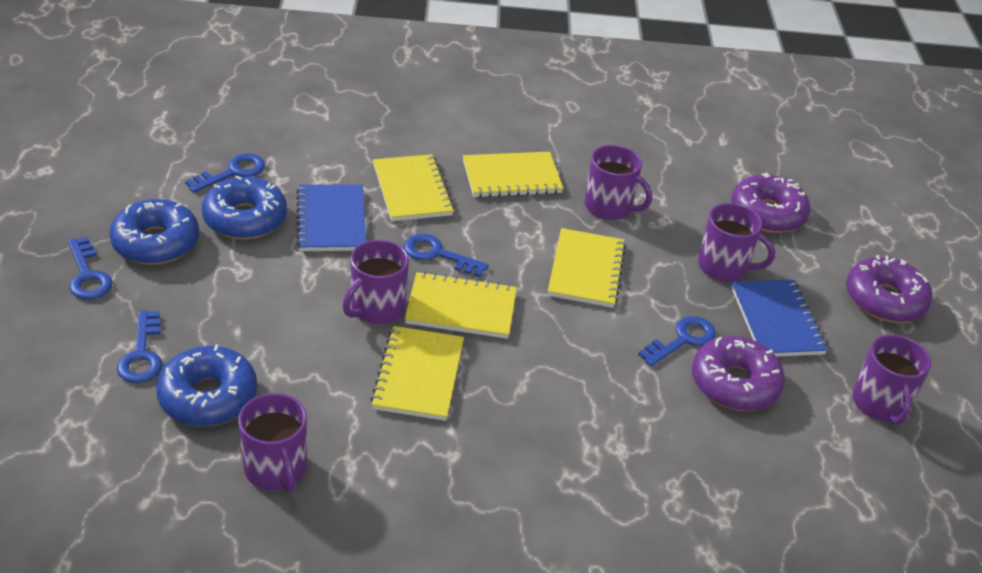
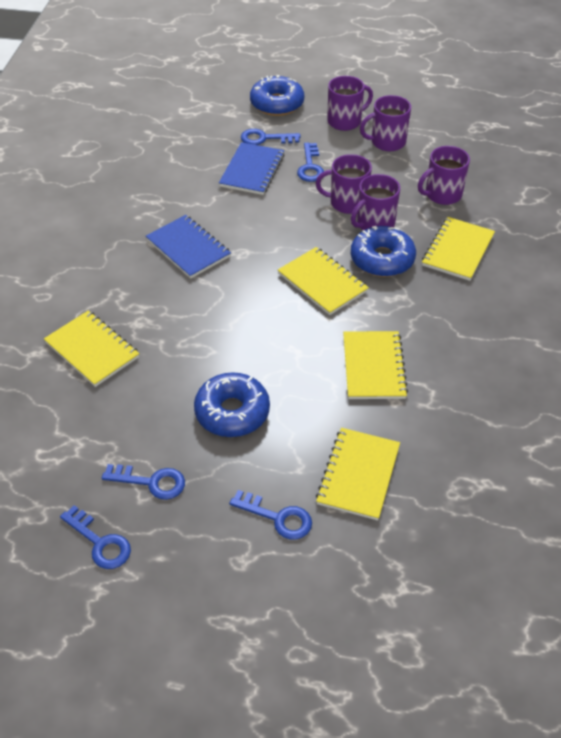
purple donut: 3 -> 0

